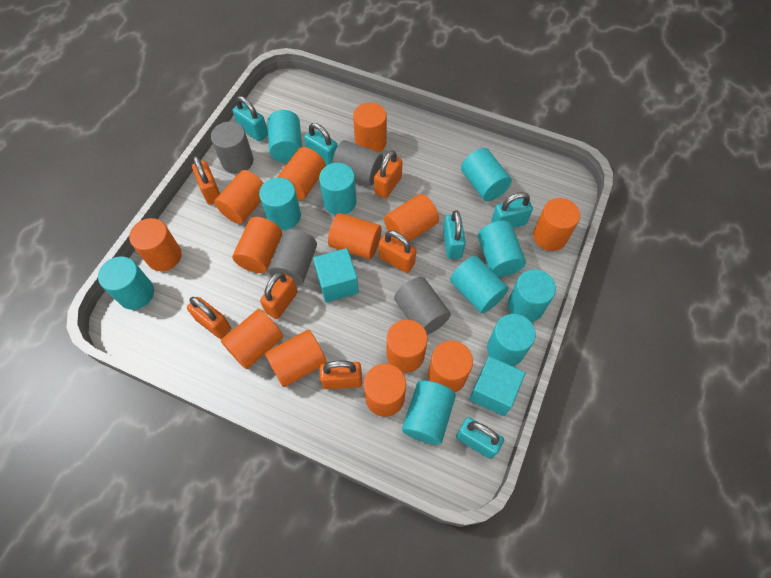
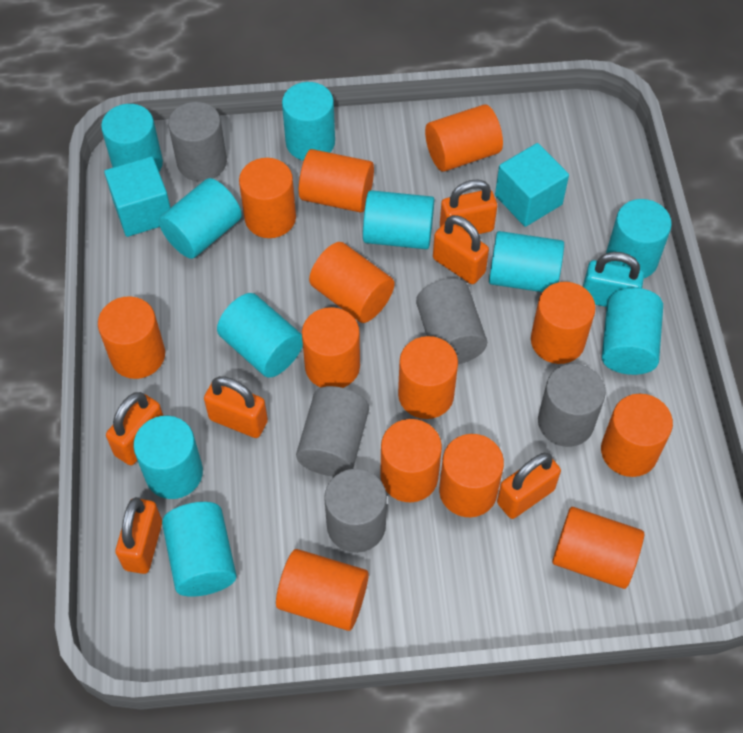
grey cylinder: 4 -> 5
turquoise padlock: 5 -> 1

